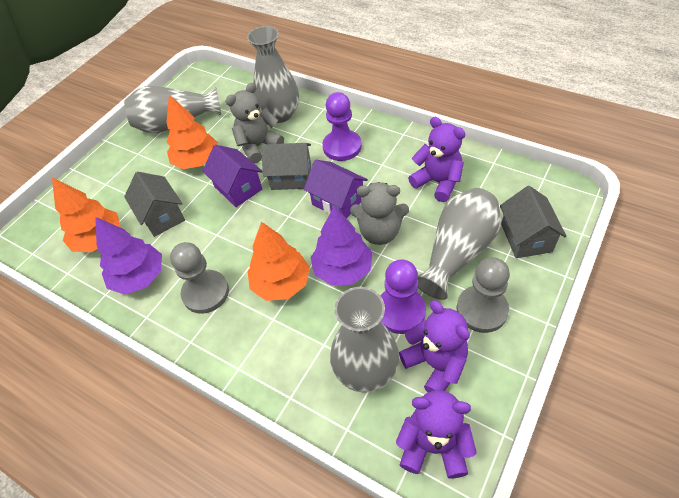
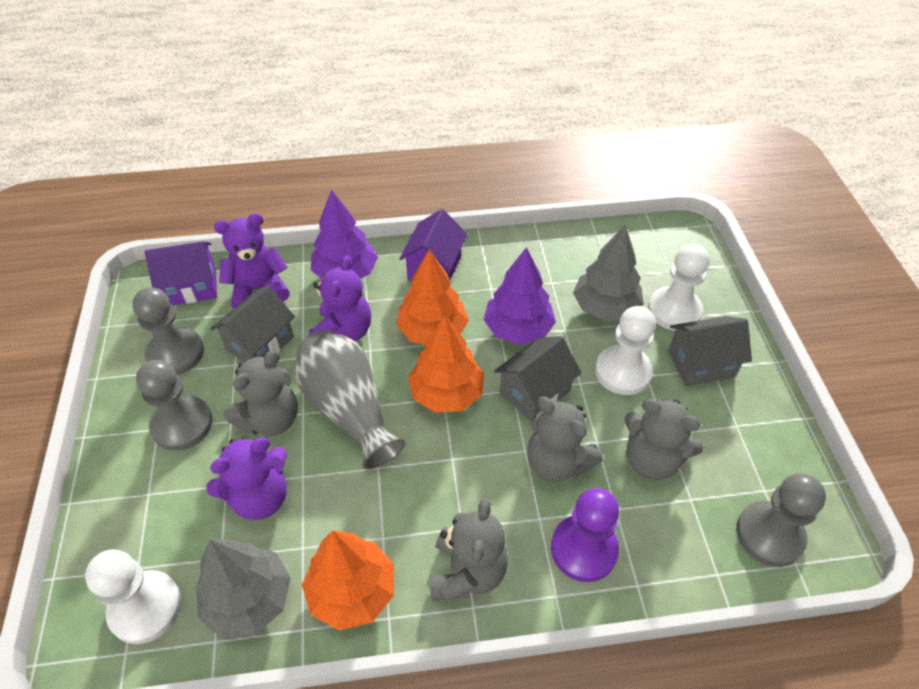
grey pawn: 2 -> 3
grey teddy bear: 2 -> 4
grey tree: 0 -> 2
grey vase: 4 -> 1
purple pawn: 2 -> 1
white pawn: 0 -> 3

